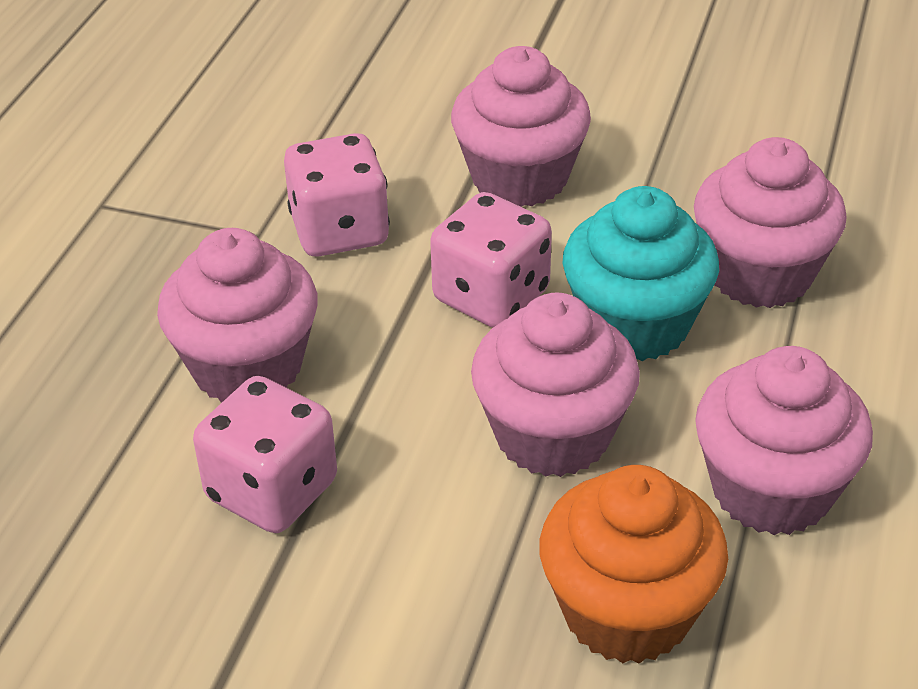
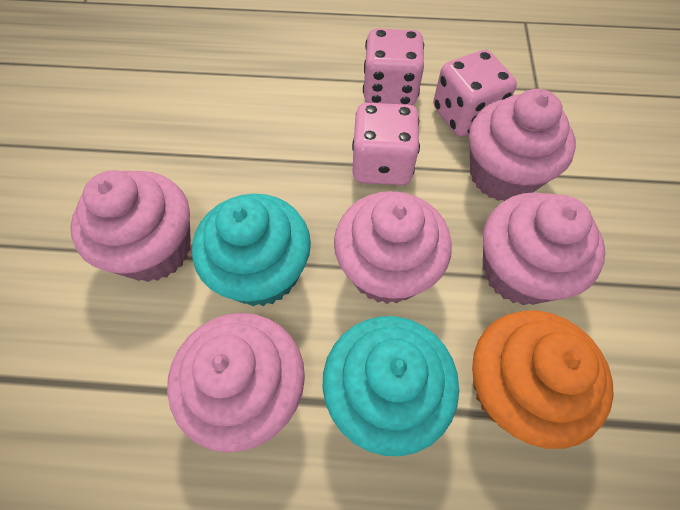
turquoise cupcake: 1 -> 2

